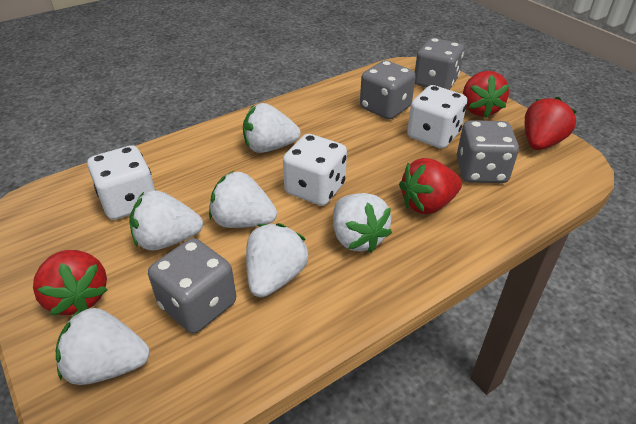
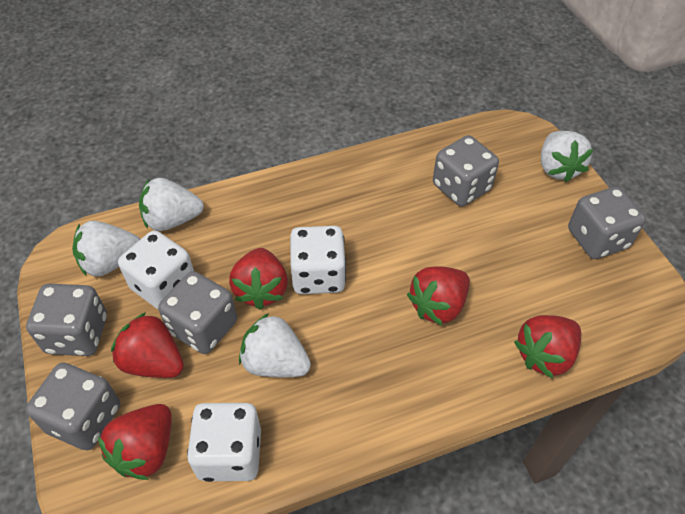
grey dice: 4 -> 5
red strawberry: 4 -> 5
white strawberry: 6 -> 4

